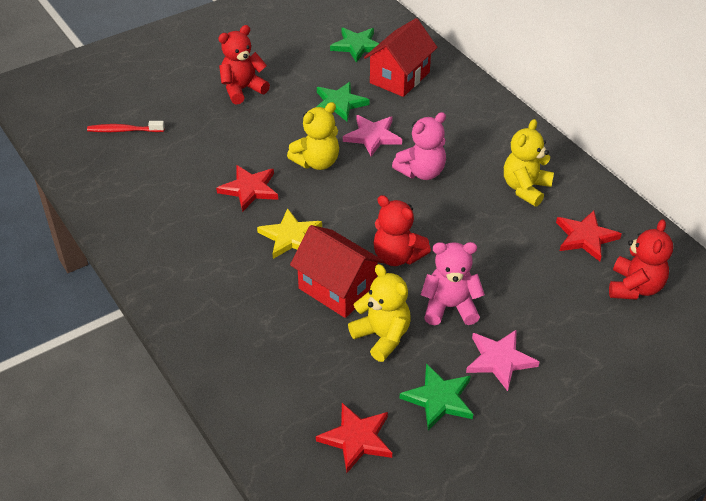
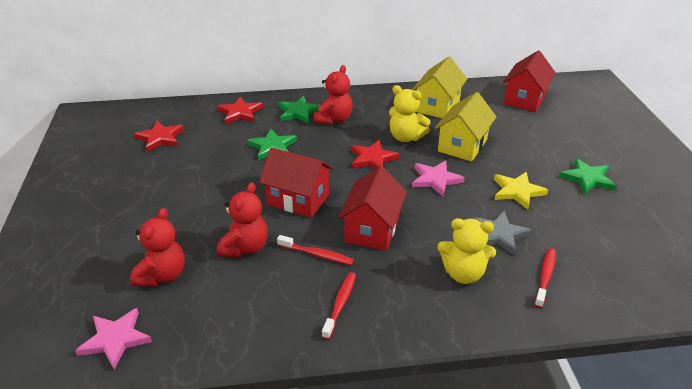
grey star: 0 -> 1
pink teddy bear: 2 -> 0
red house: 2 -> 3
red toothbrush: 1 -> 3
yellow house: 0 -> 2
yellow teddy bear: 3 -> 2

